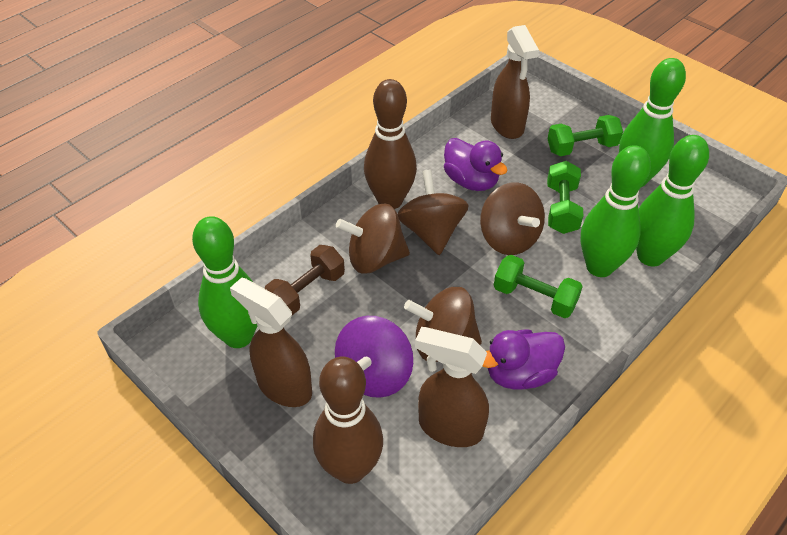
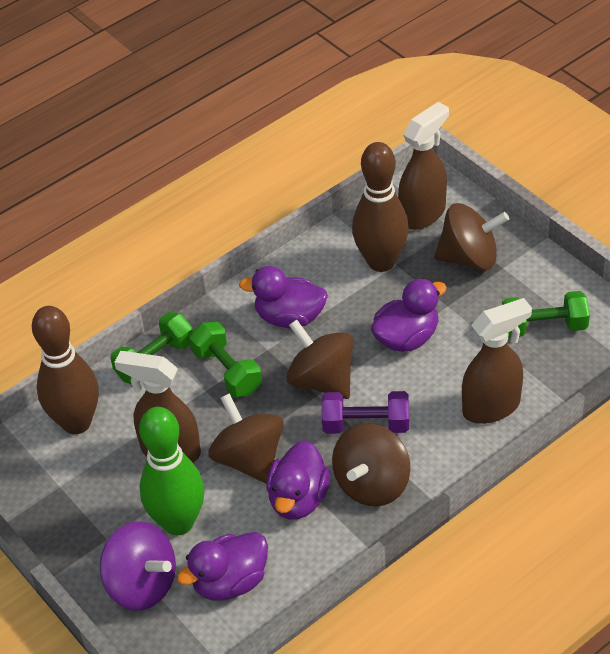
brown dumbbell: 1 -> 0
green bowling pin: 4 -> 1
purple duck: 2 -> 4
purple dumbbell: 0 -> 1

